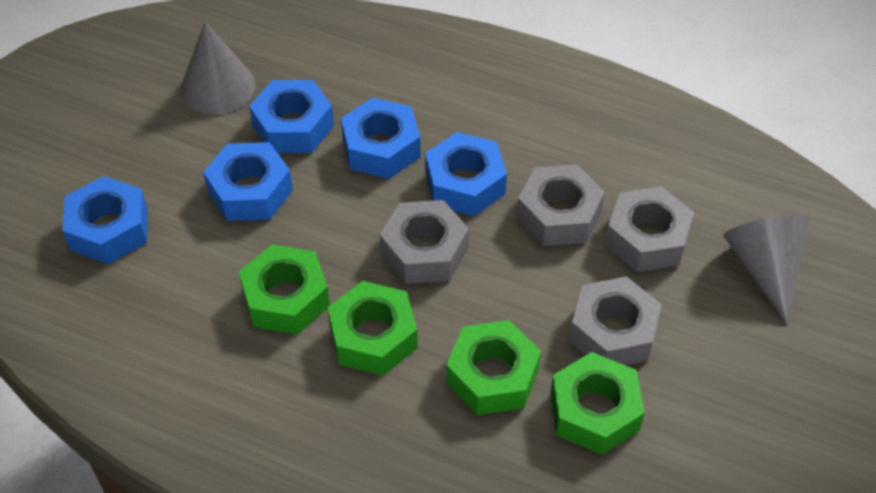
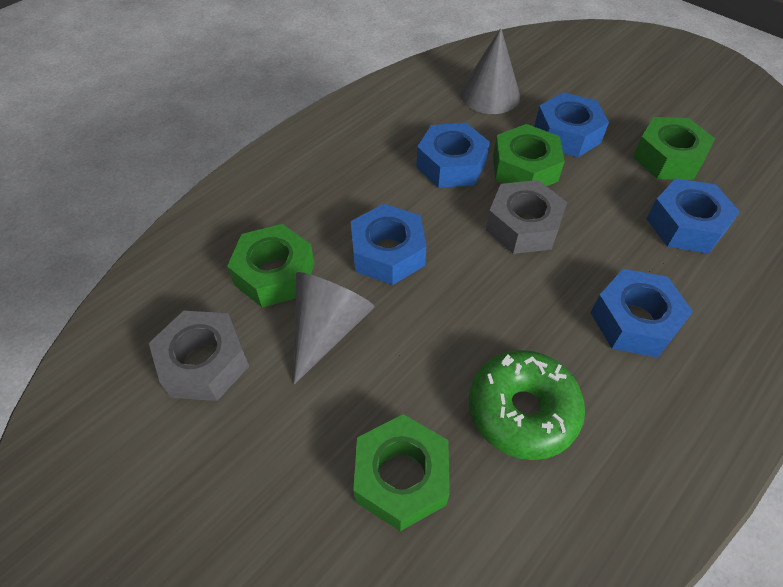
green donut: 0 -> 1
grey nut: 4 -> 2

